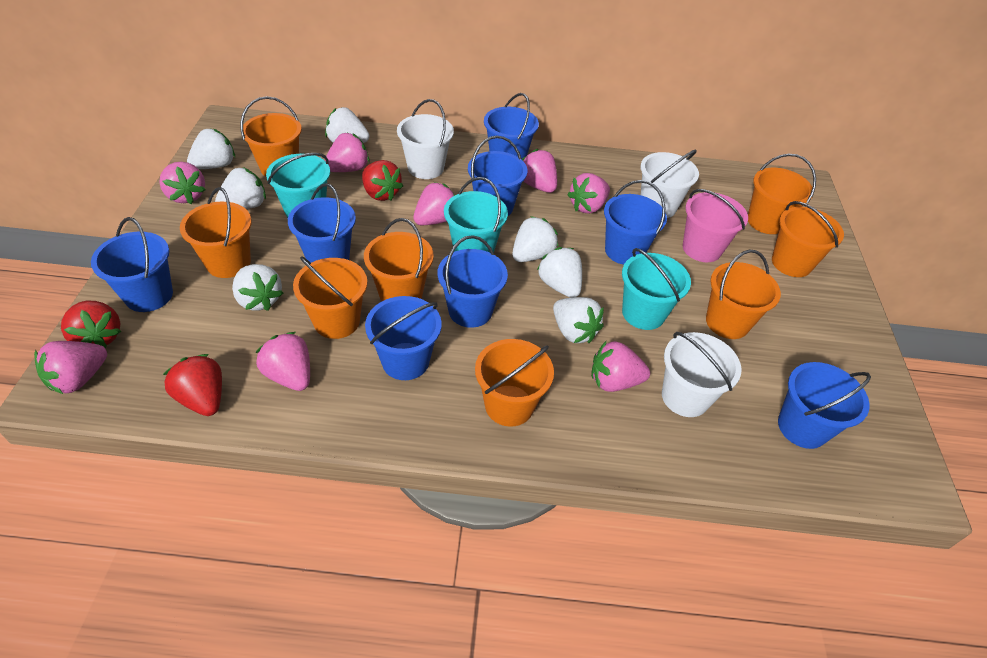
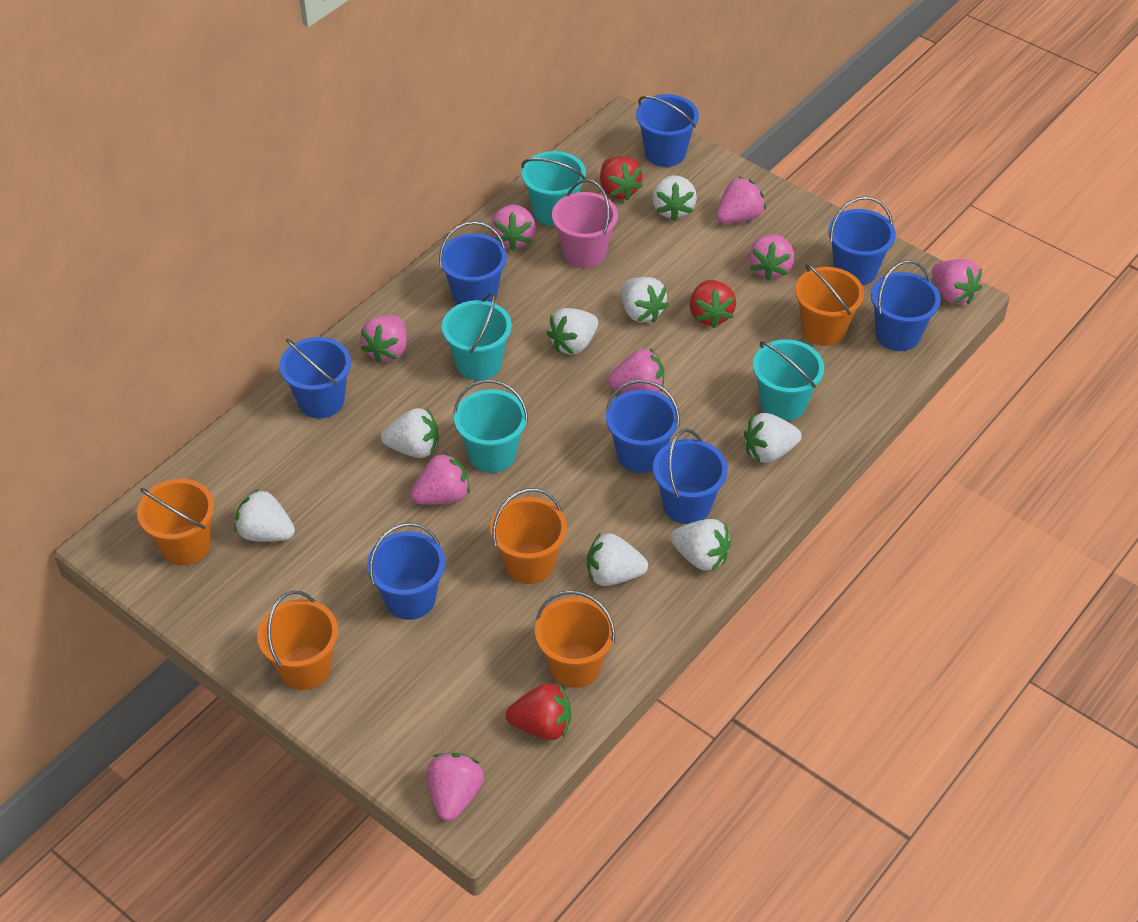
orange bucket: 8 -> 5
turquoise bucket: 3 -> 4
white bucket: 3 -> 0
white strawberry: 7 -> 8

